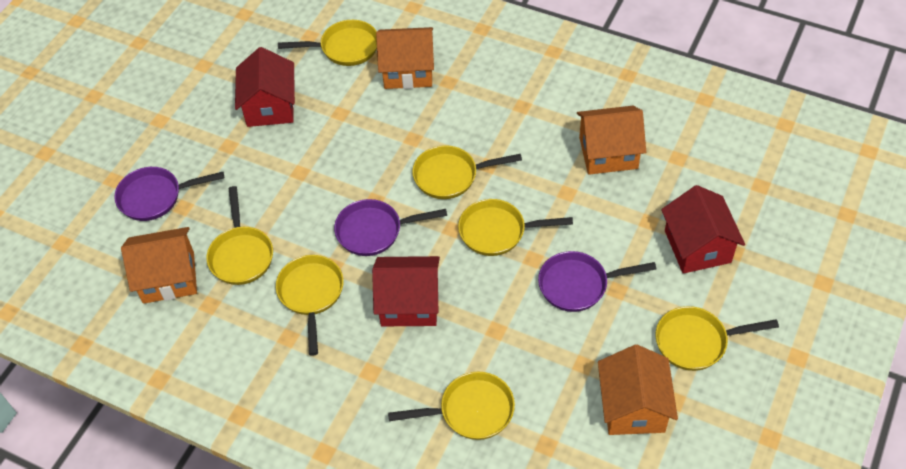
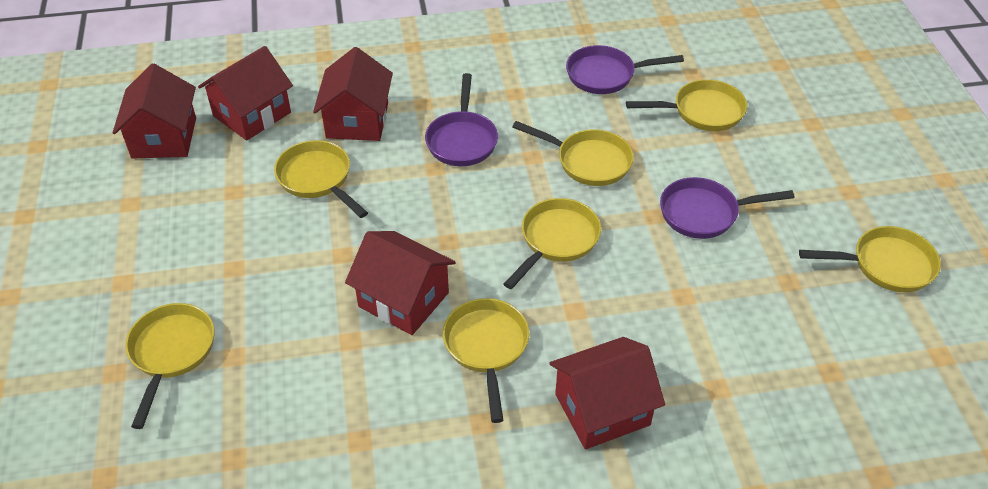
orange house: 4 -> 0
red house: 3 -> 5

